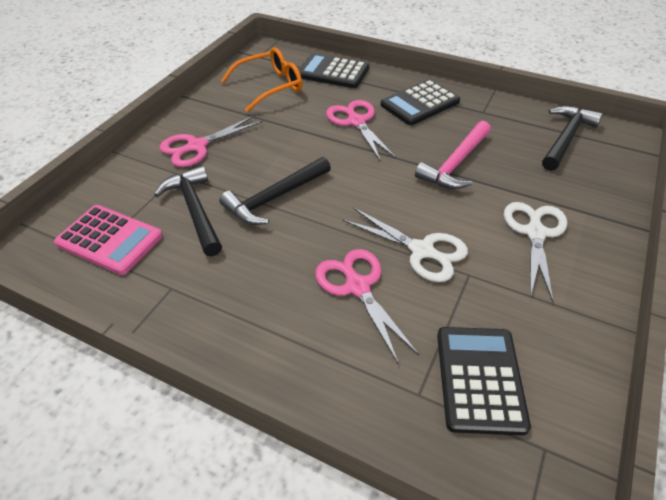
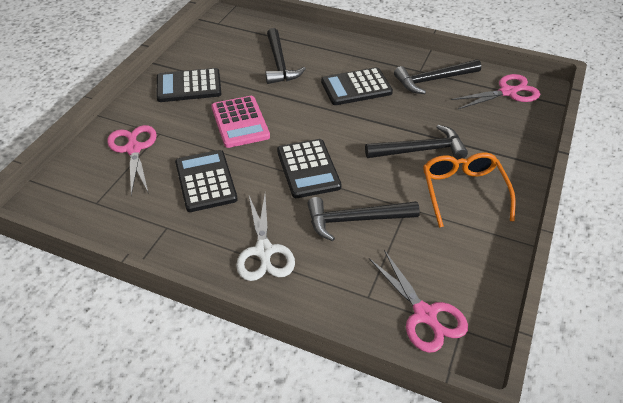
black calculator: 3 -> 4
black hammer: 3 -> 4
pink hammer: 1 -> 0
white scissors: 2 -> 1

